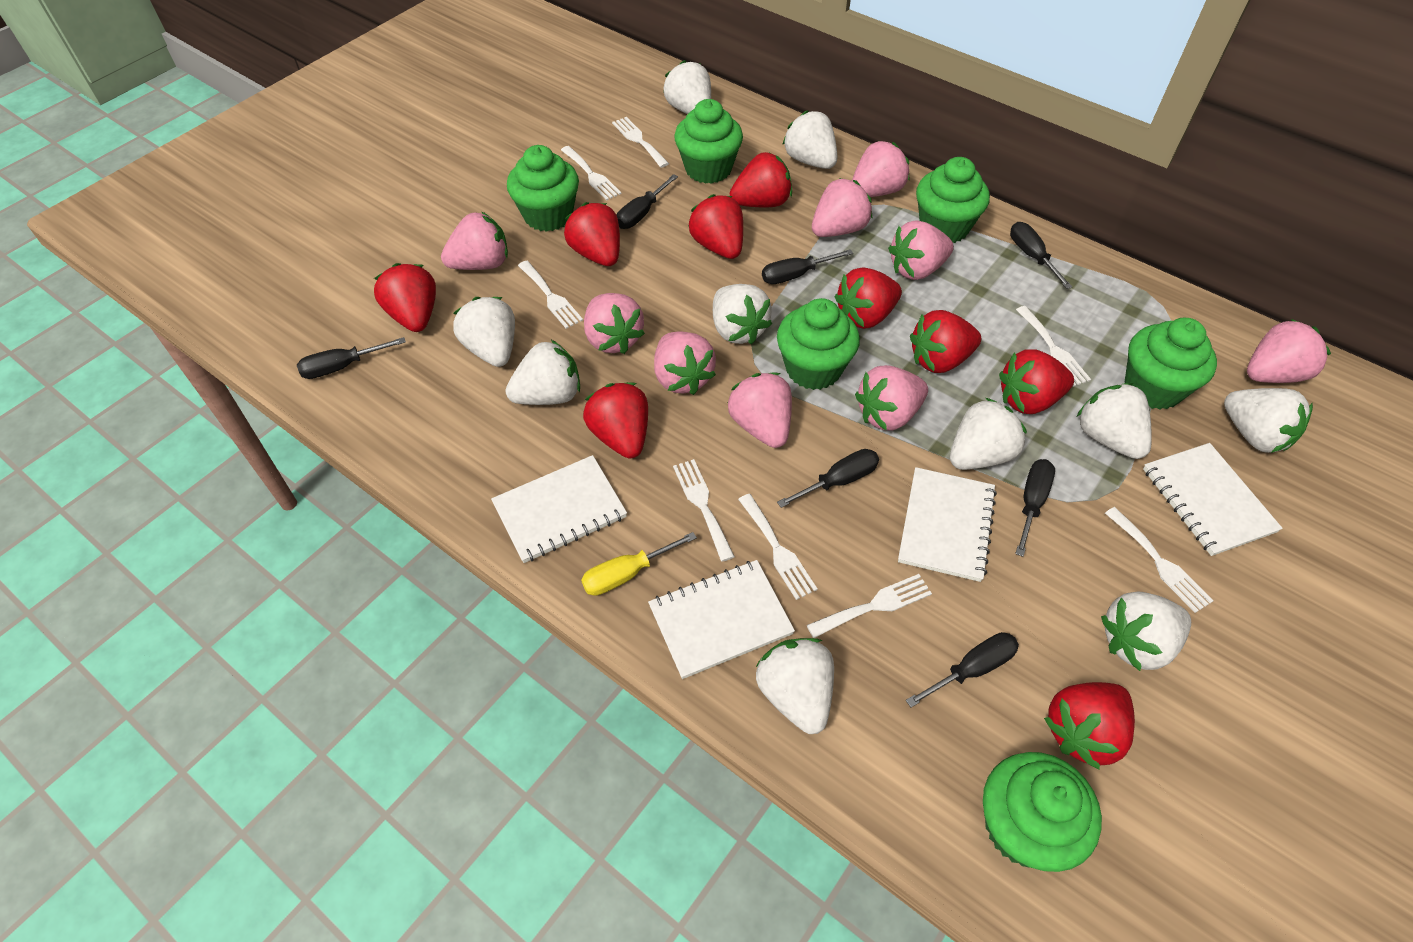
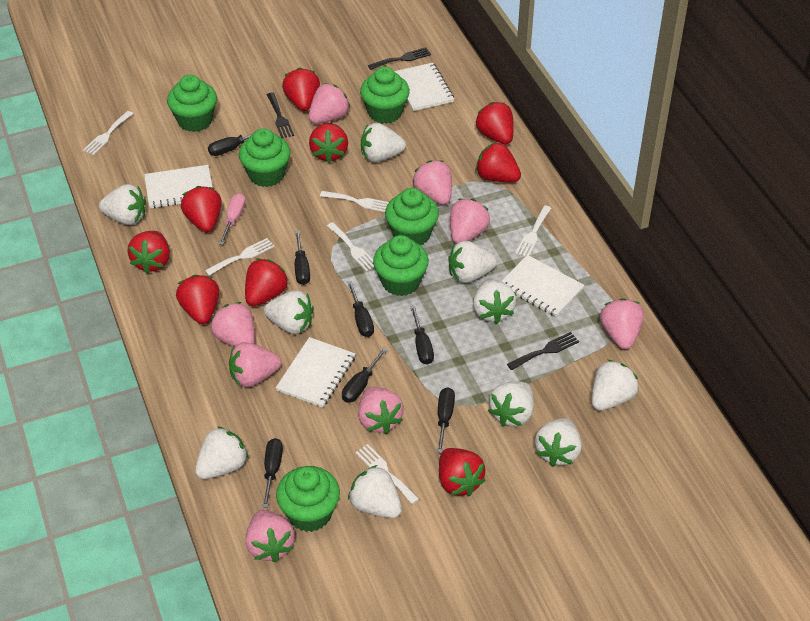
black fork: 0 -> 3
pink screwdriver: 0 -> 1
pink strawberry: 9 -> 8
white fork: 8 -> 6
yellow screwdriver: 1 -> 0

